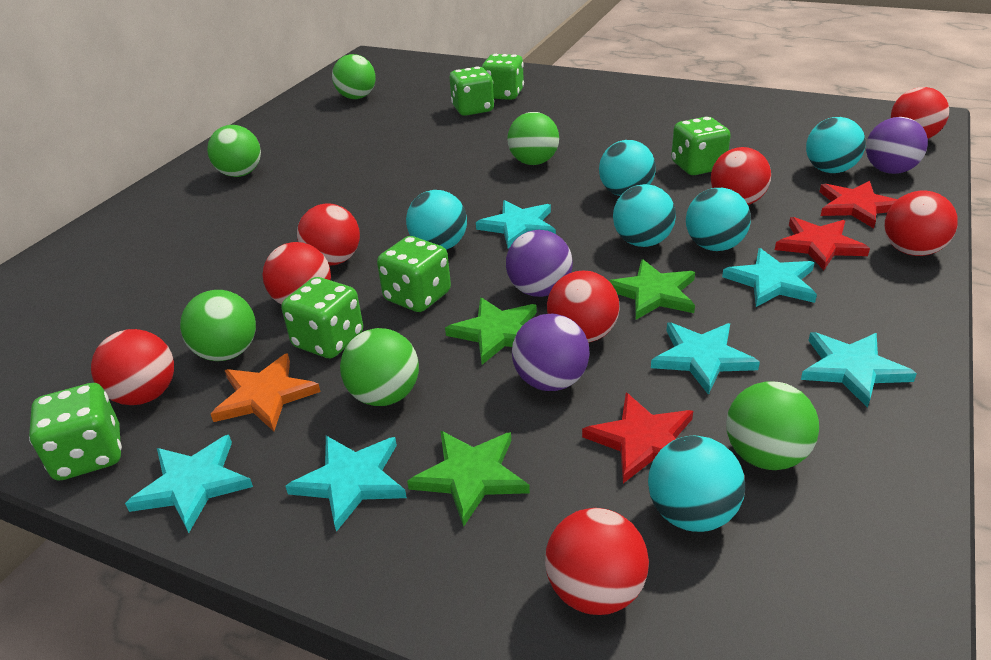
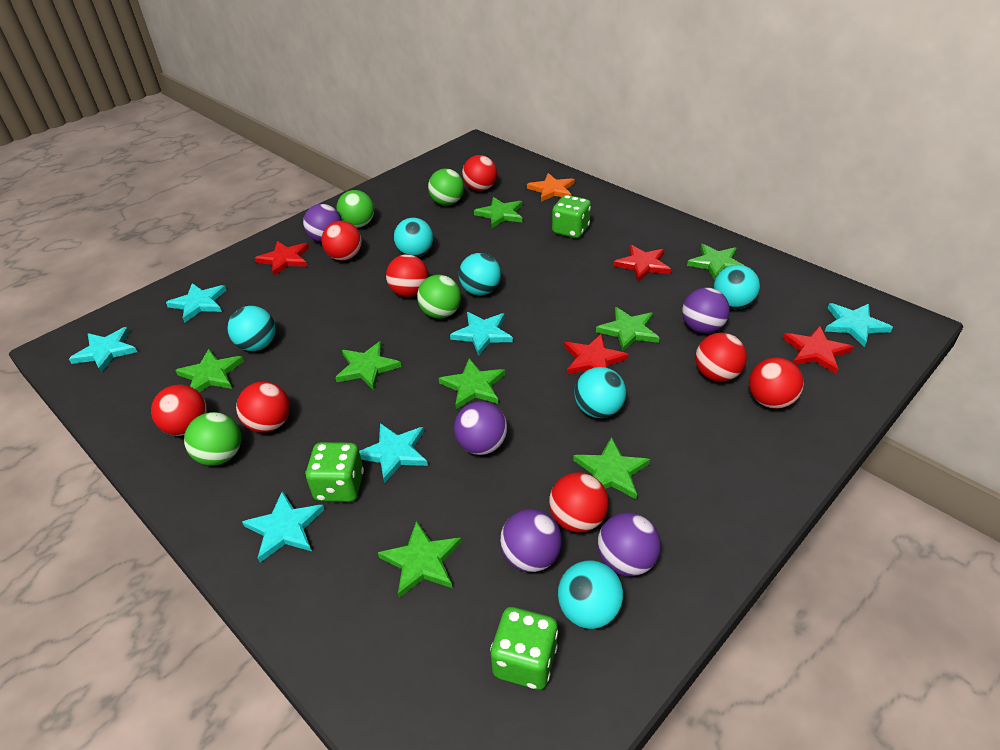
green ball: 6 -> 4
green dice: 6 -> 3
green star: 3 -> 8
purple ball: 3 -> 5
red star: 3 -> 4

